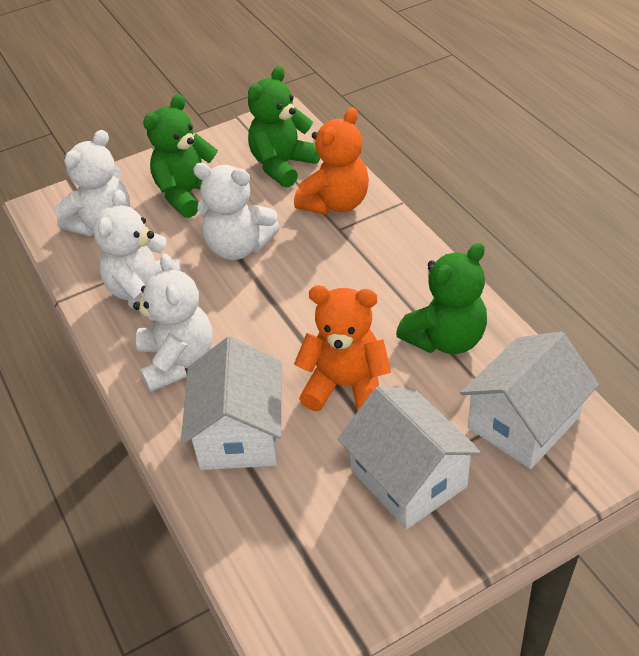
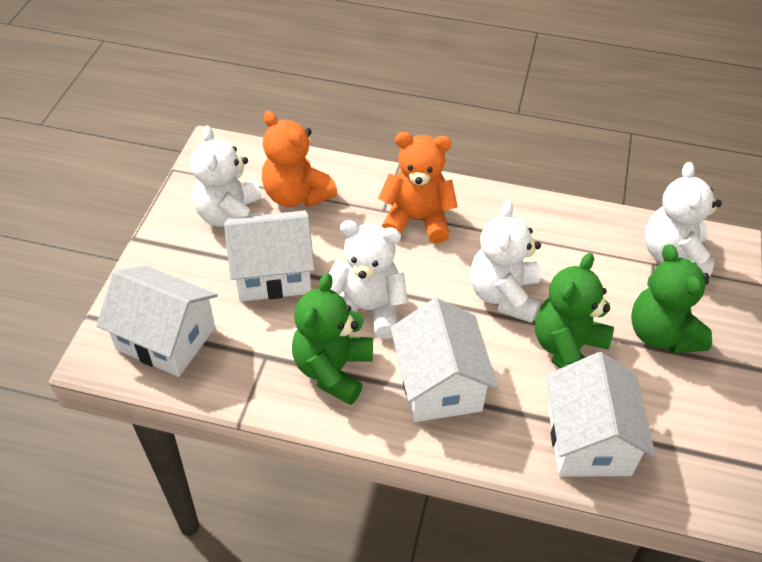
white house: 3 -> 4

